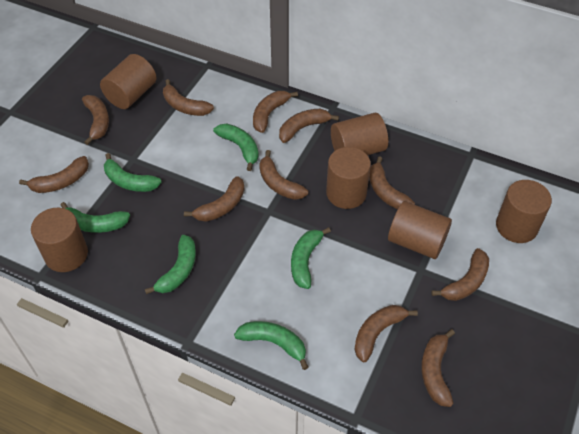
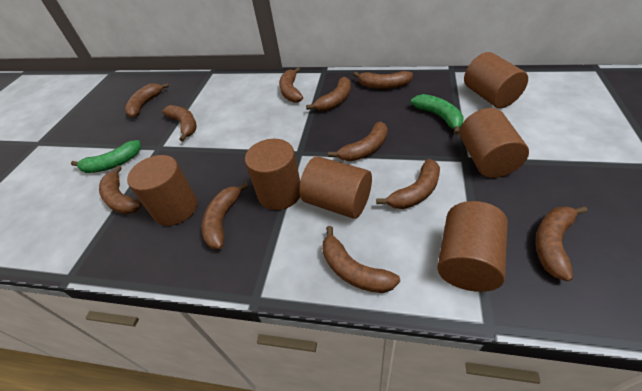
green banana: 6 -> 2

